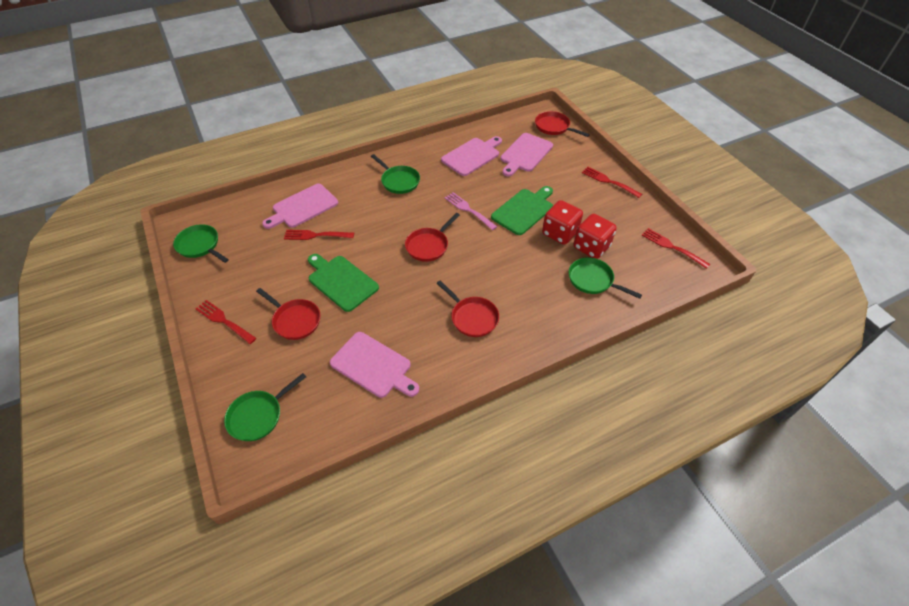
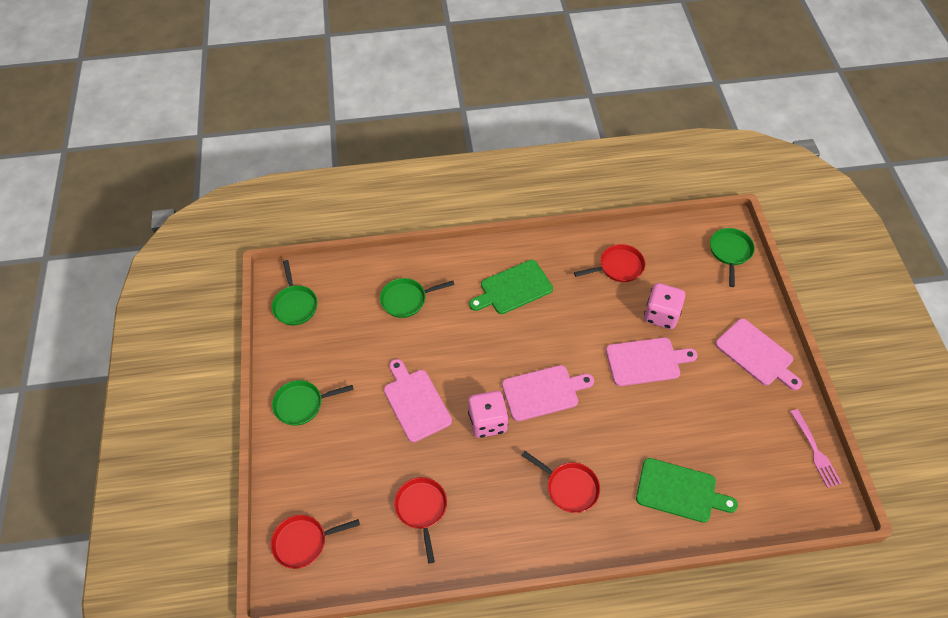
pink dice: 0 -> 2
red dice: 2 -> 0
red fork: 4 -> 0

